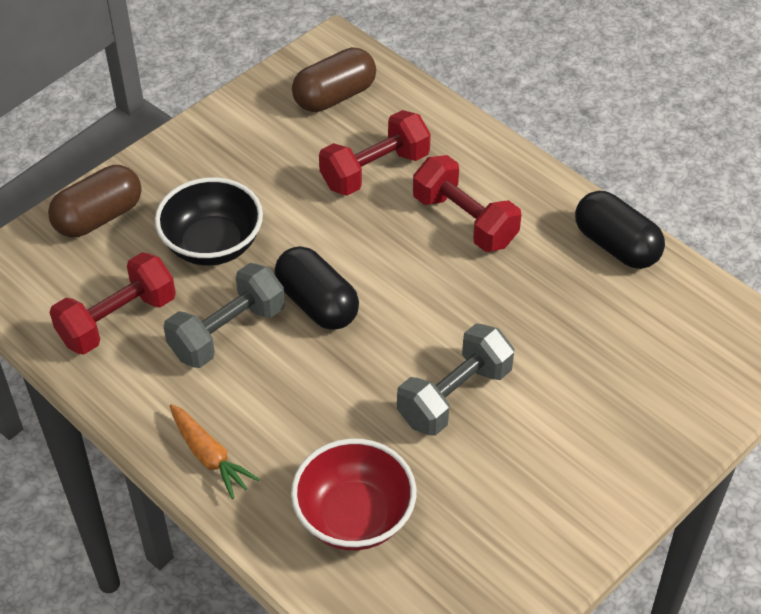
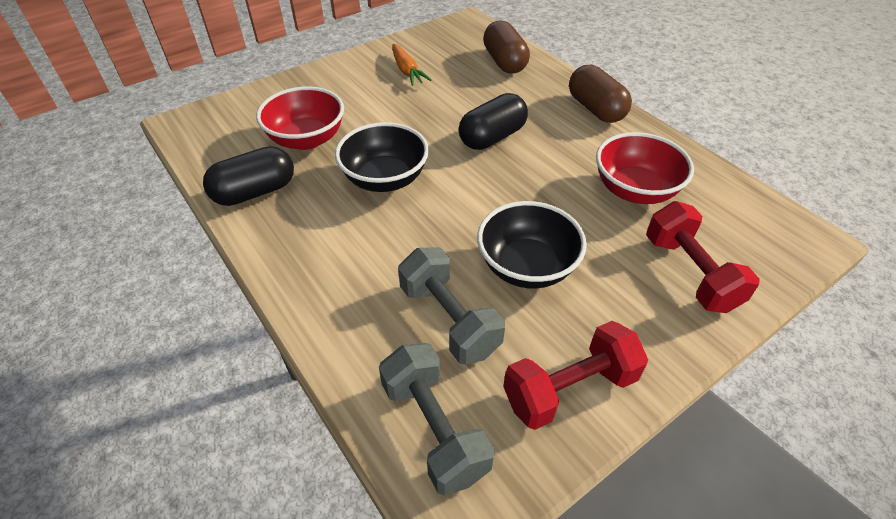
black bowl: 1 -> 2
red bowl: 1 -> 2
red dumbbell: 3 -> 2

